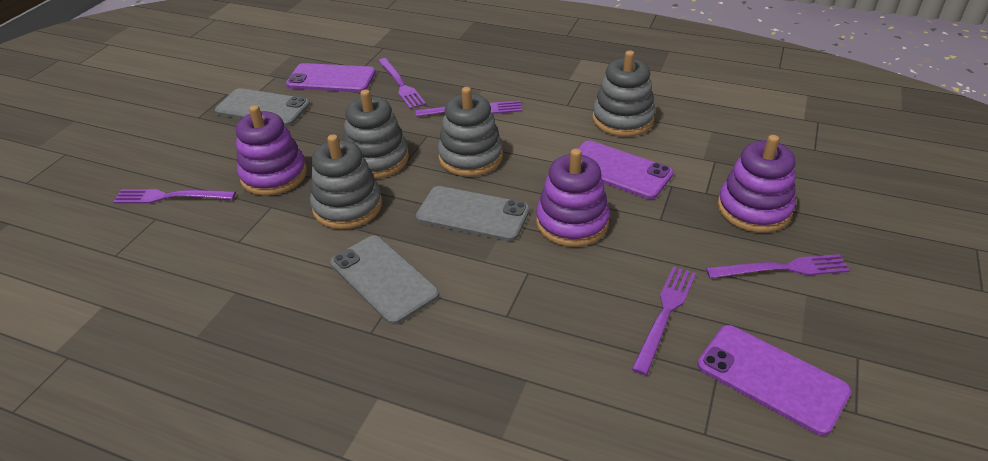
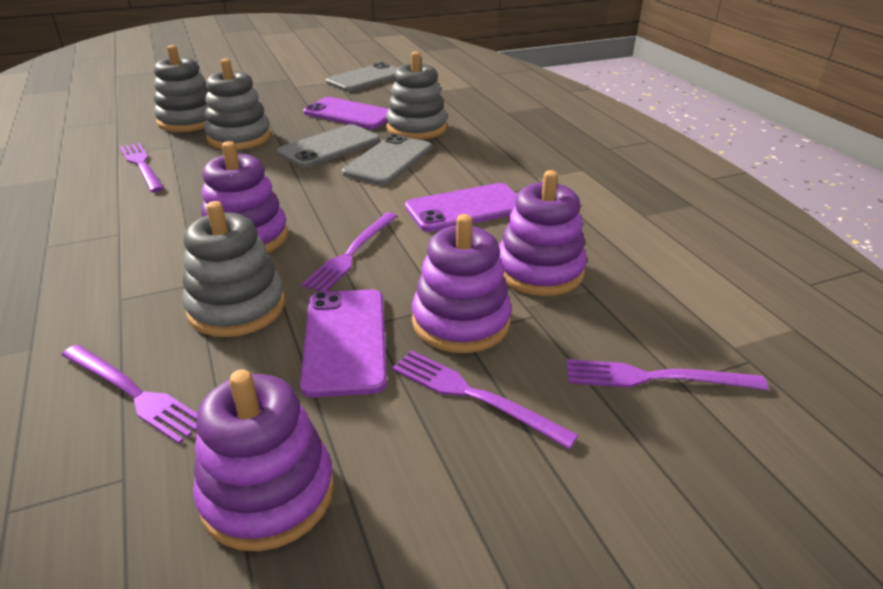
purple stacking toy: 3 -> 4

